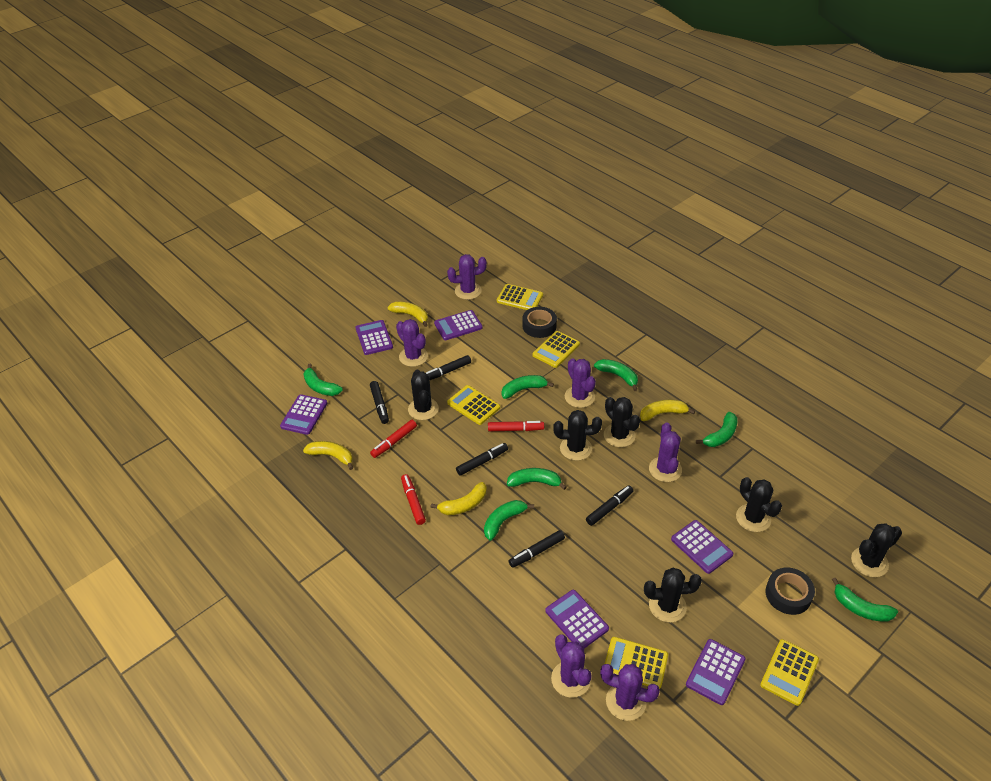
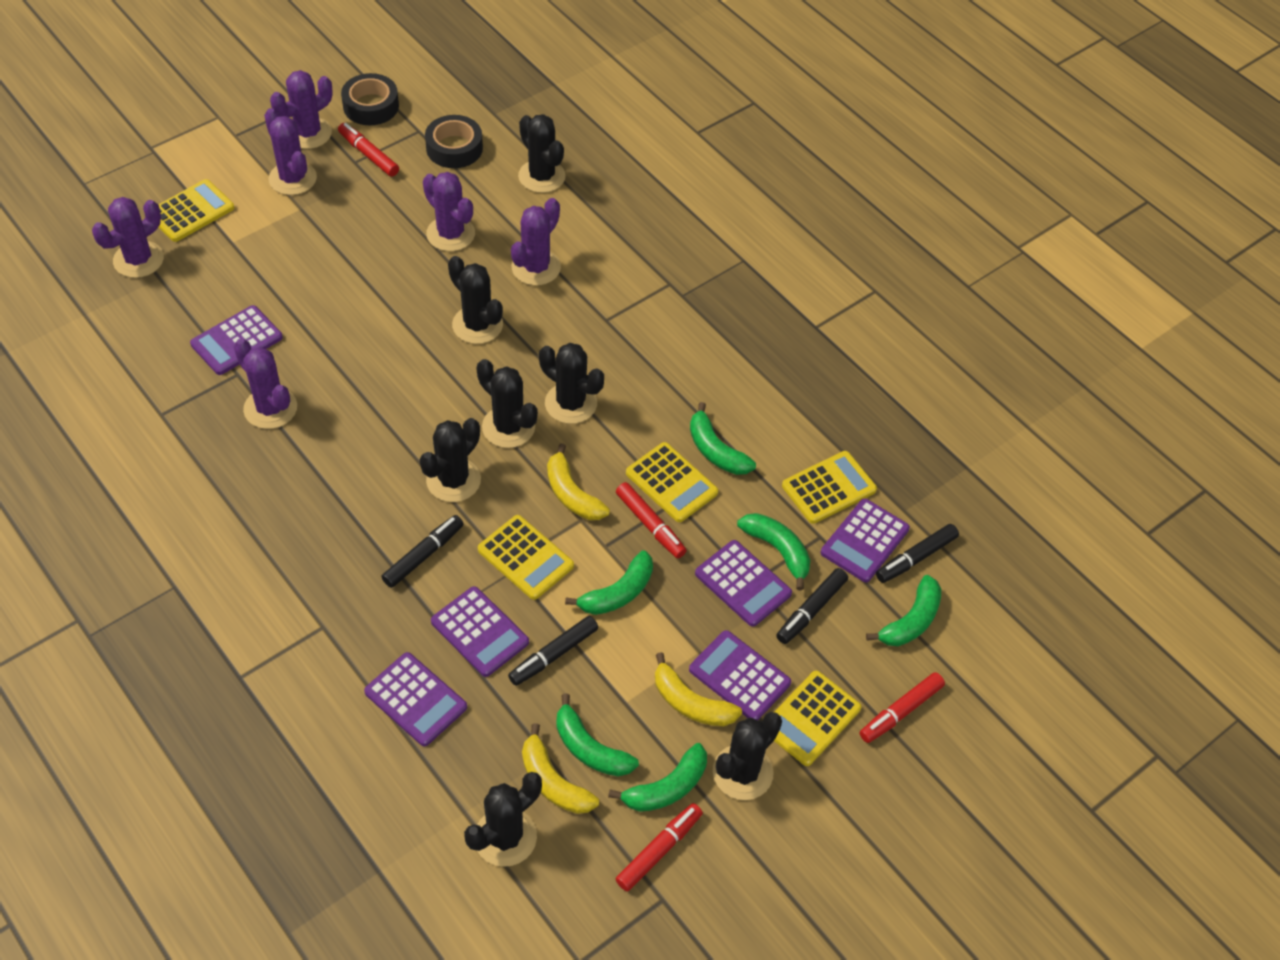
black cactus: 6 -> 7
black marker: 5 -> 4
green banana: 7 -> 6
red marker: 3 -> 4
yellow banana: 4 -> 3

